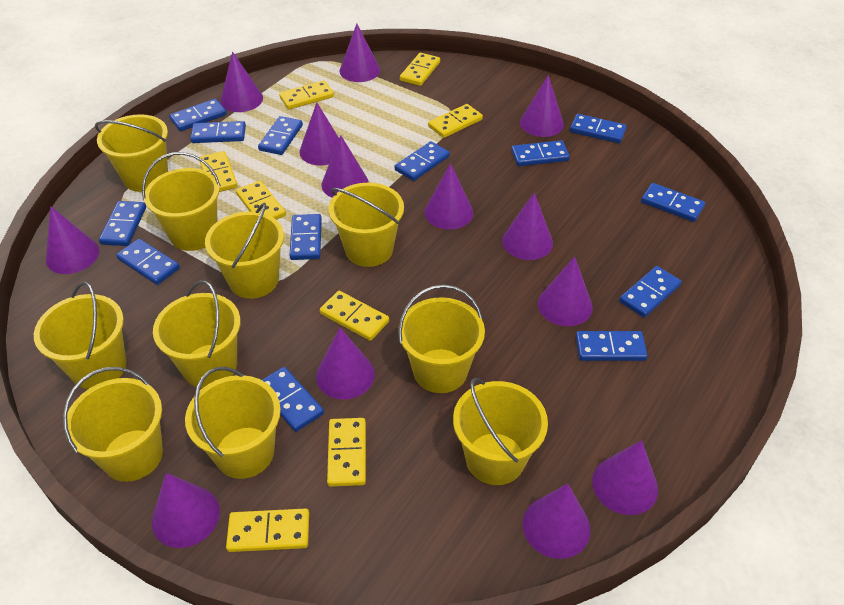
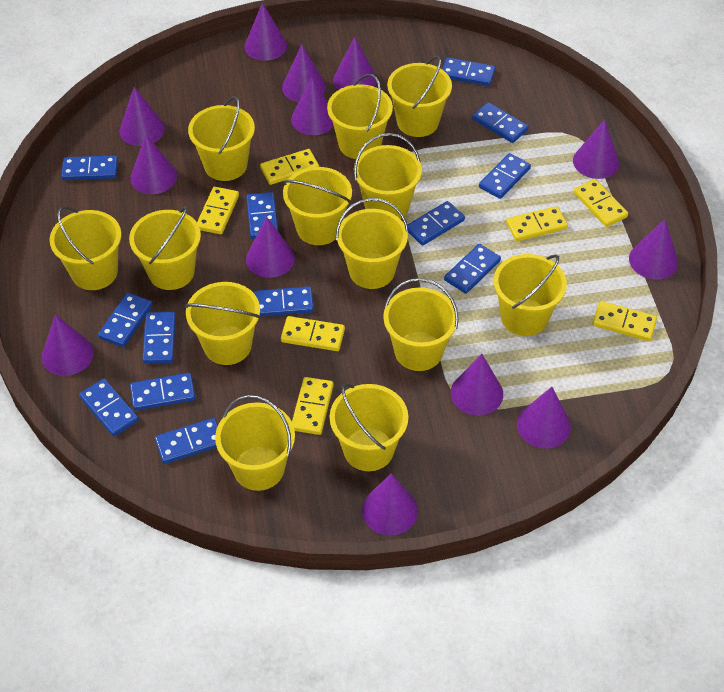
yellow bucket: 10 -> 13
yellow domino: 8 -> 7

